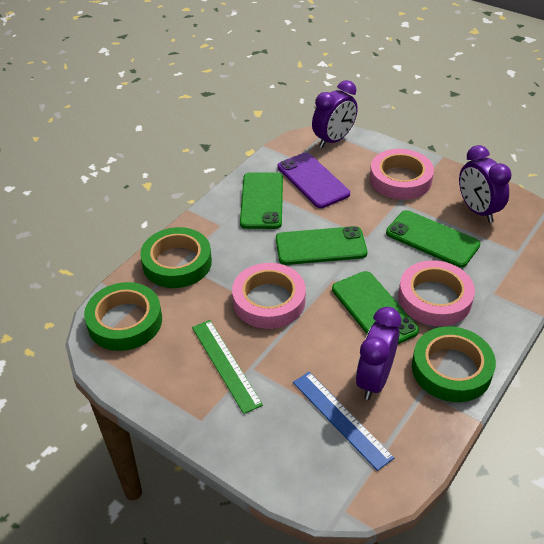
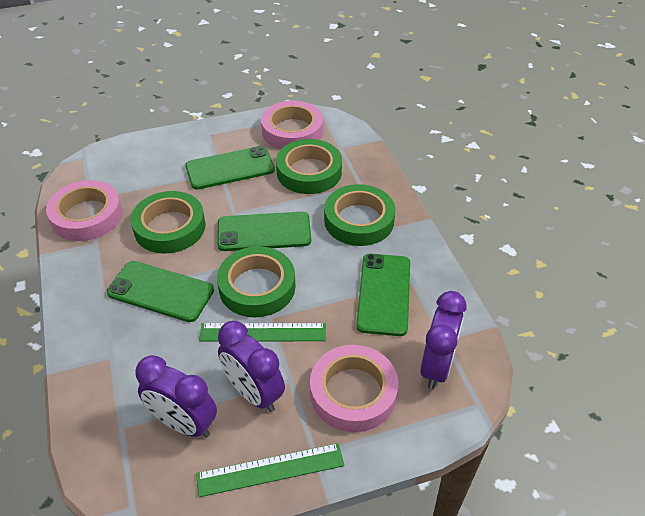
blue ruler: 1 -> 0
green ruler: 1 -> 2
green tape: 3 -> 4
purple phone: 1 -> 0

